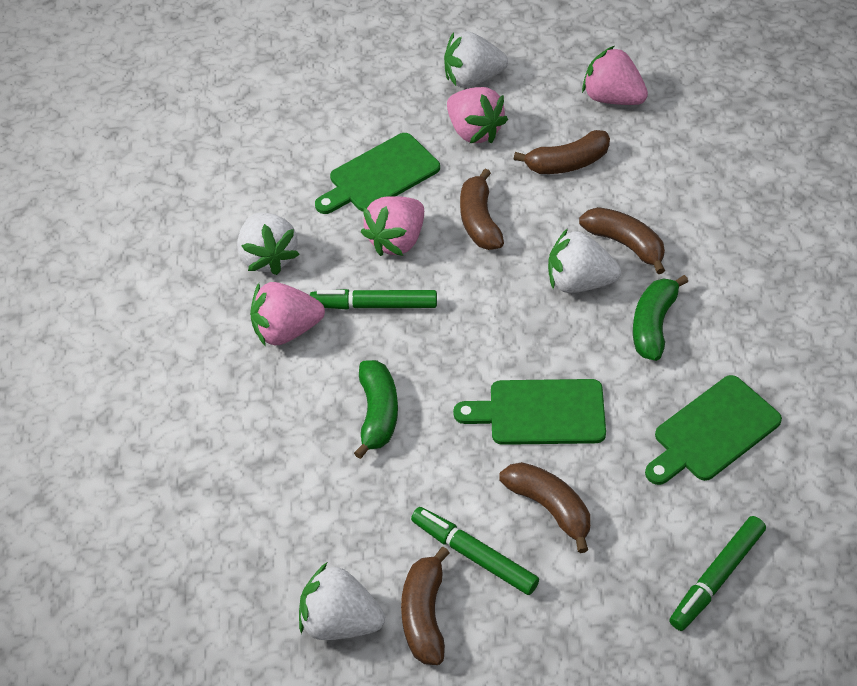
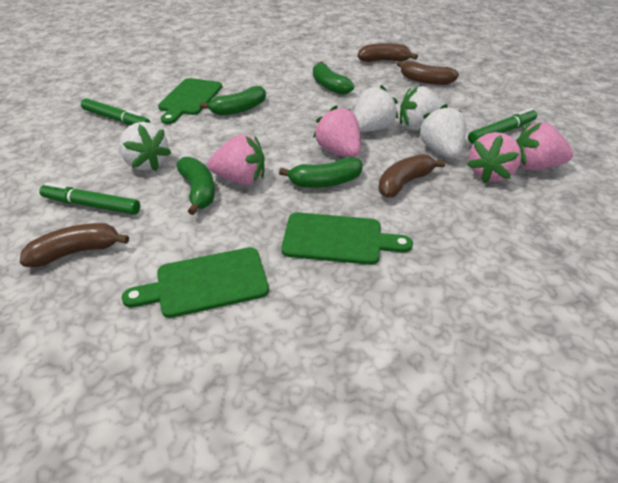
brown banana: 5 -> 4
green banana: 2 -> 4

